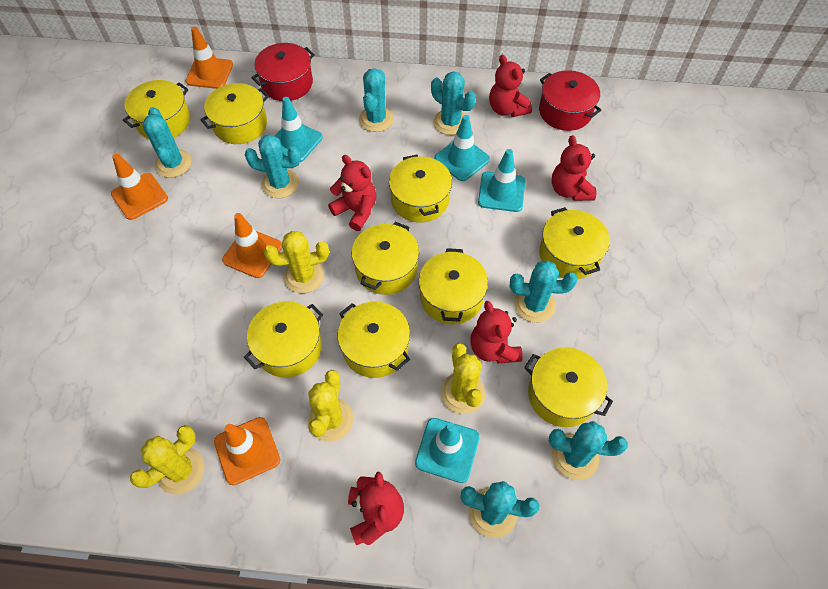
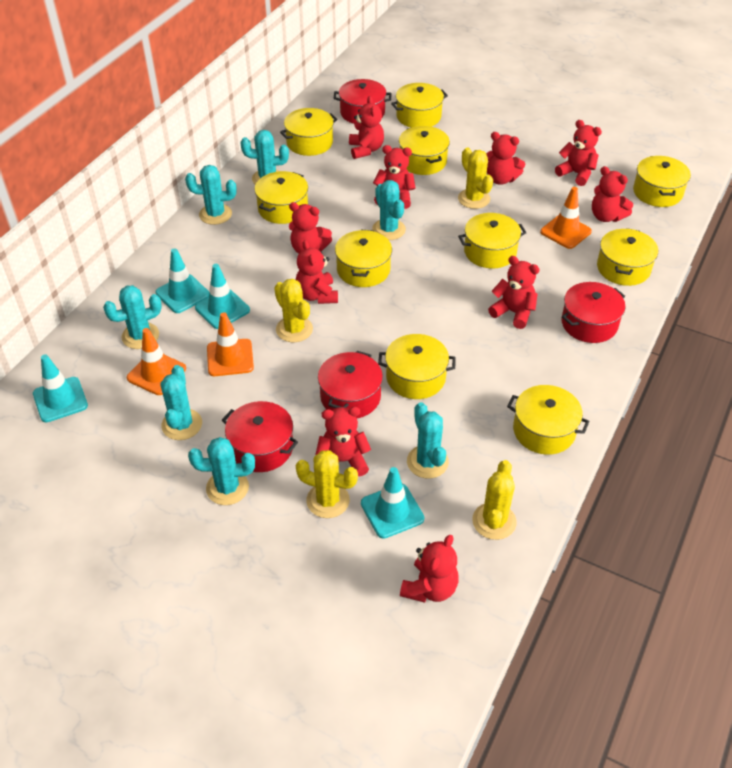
orange traffic cone: 4 -> 3
red pot: 2 -> 4
red teddy bear: 5 -> 10
yellow pot: 9 -> 10

